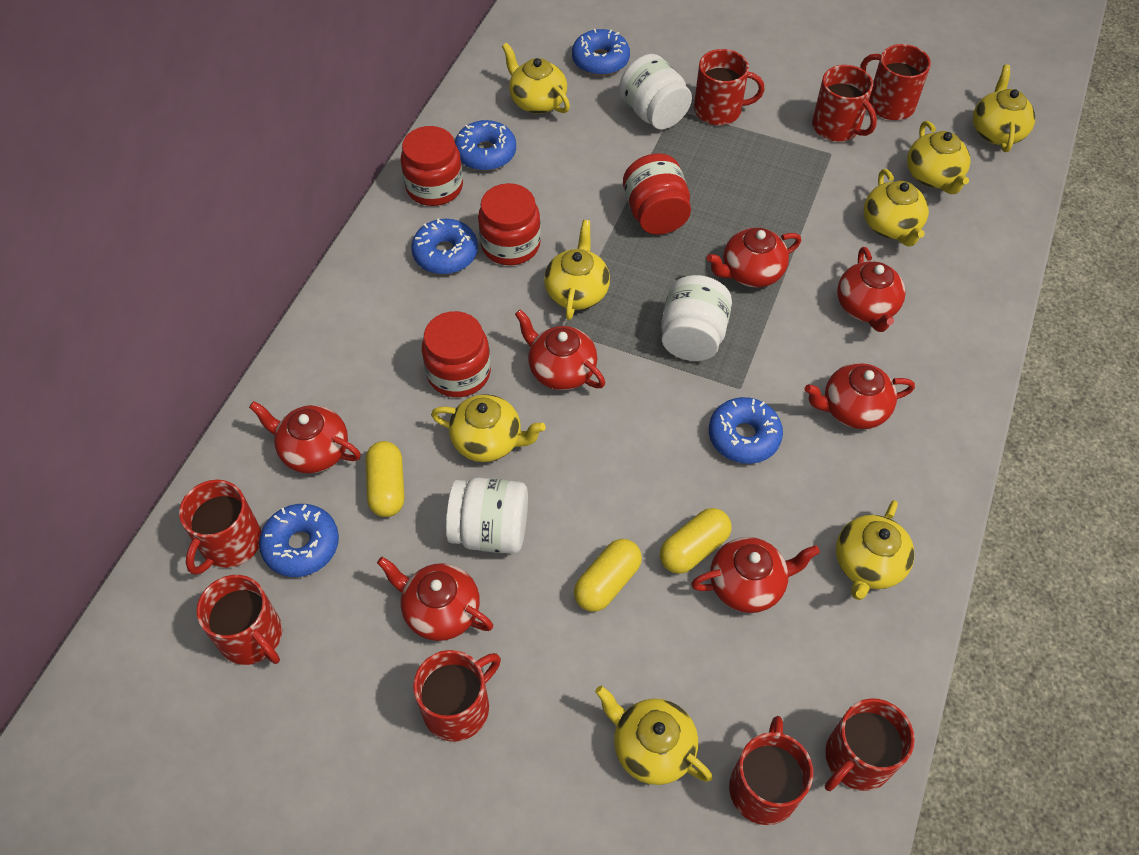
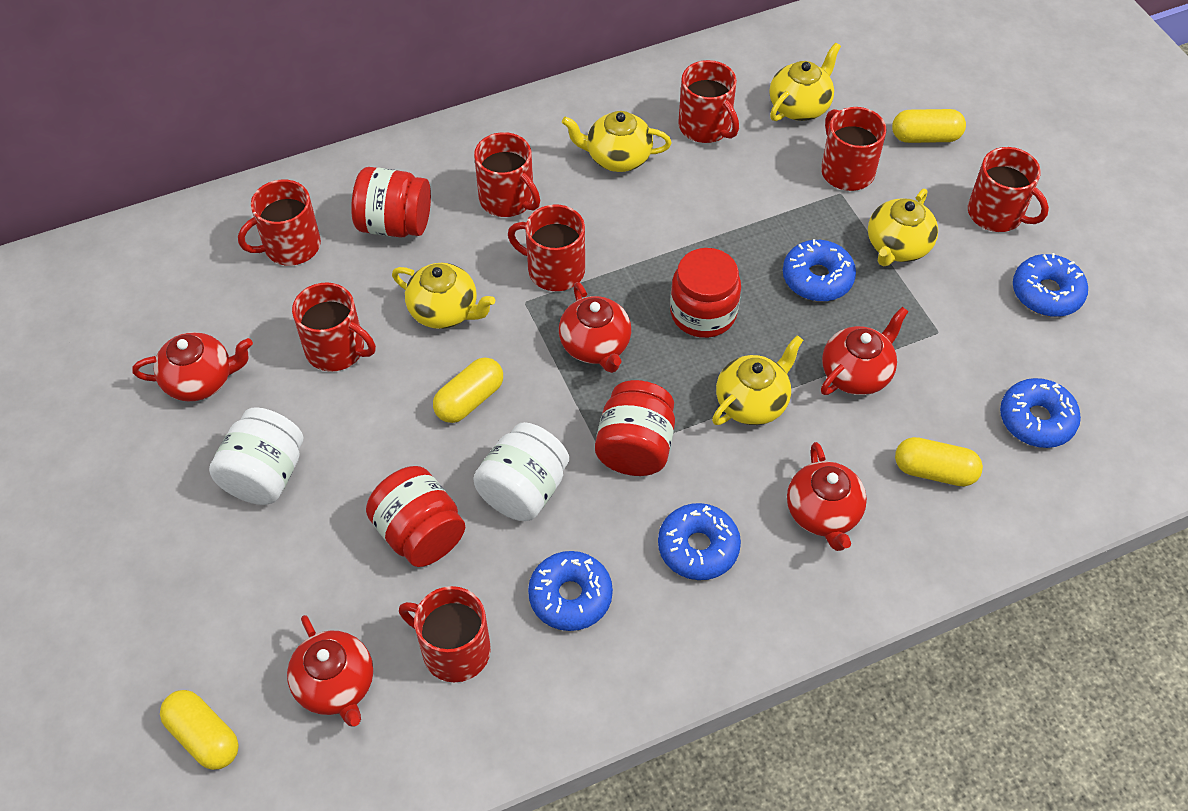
red teapot: 7 -> 5
white jar: 3 -> 2
yellow capsule: 3 -> 4
yellow teapot: 8 -> 5

